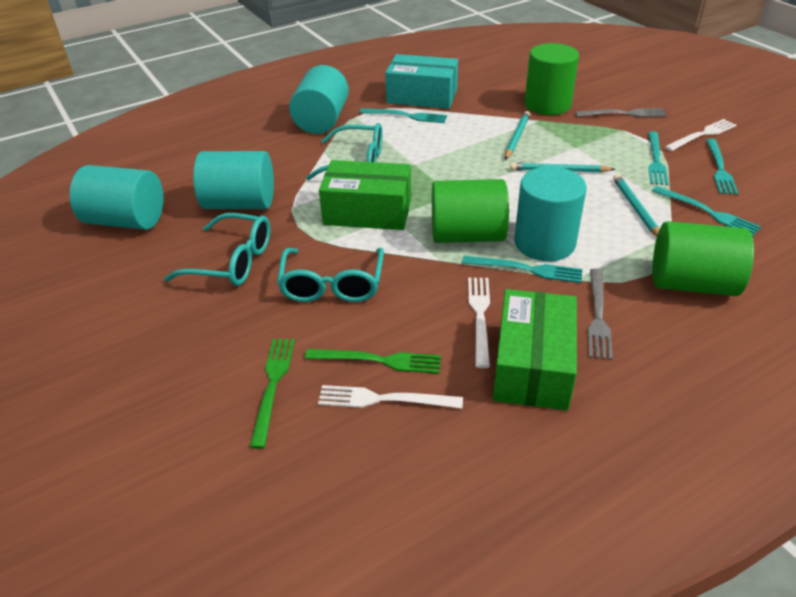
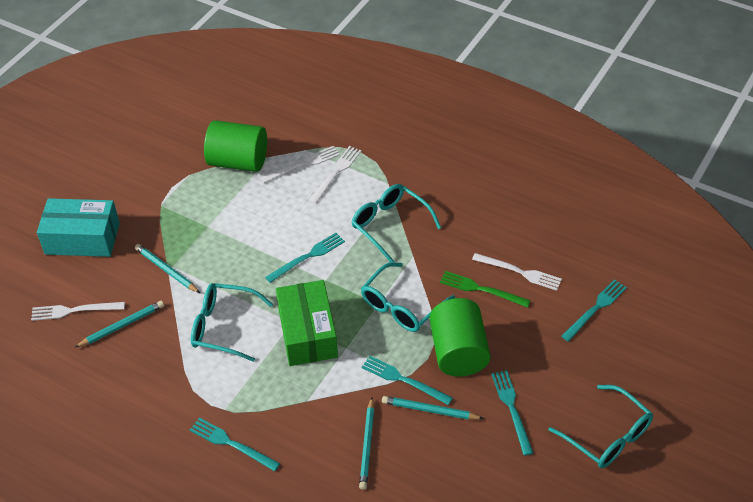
green box: 2 -> 1
green cylinder: 3 -> 2
green fork: 2 -> 1
grey fork: 2 -> 0
turquoise cylinder: 4 -> 0
turquoise glasses: 3 -> 4
turquoise pencil: 3 -> 4
white fork: 3 -> 4

